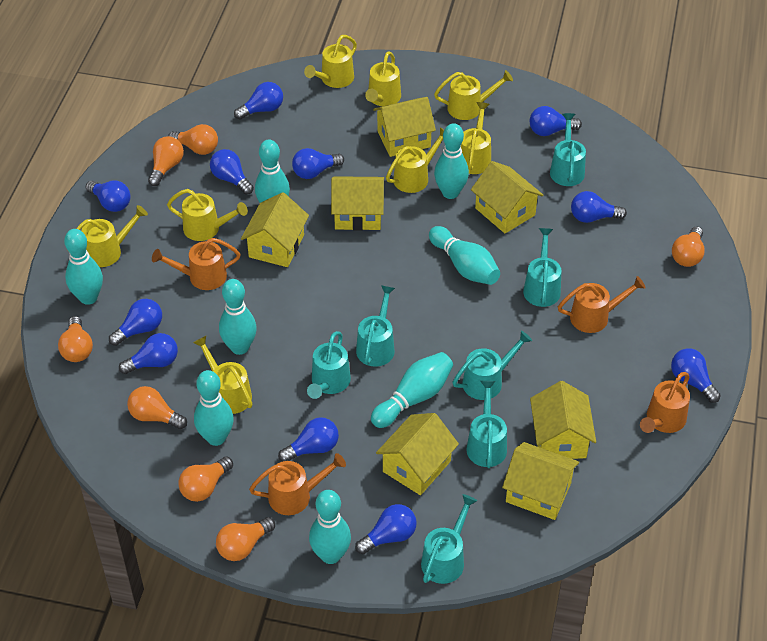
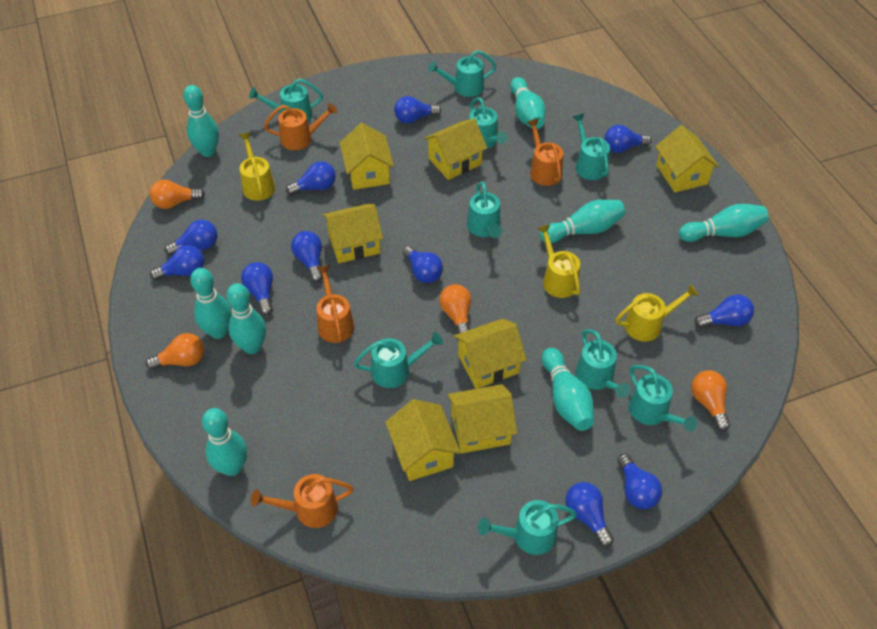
orange light bulb: 7 -> 4
turquoise watering can: 7 -> 9
yellow watering can: 8 -> 3

